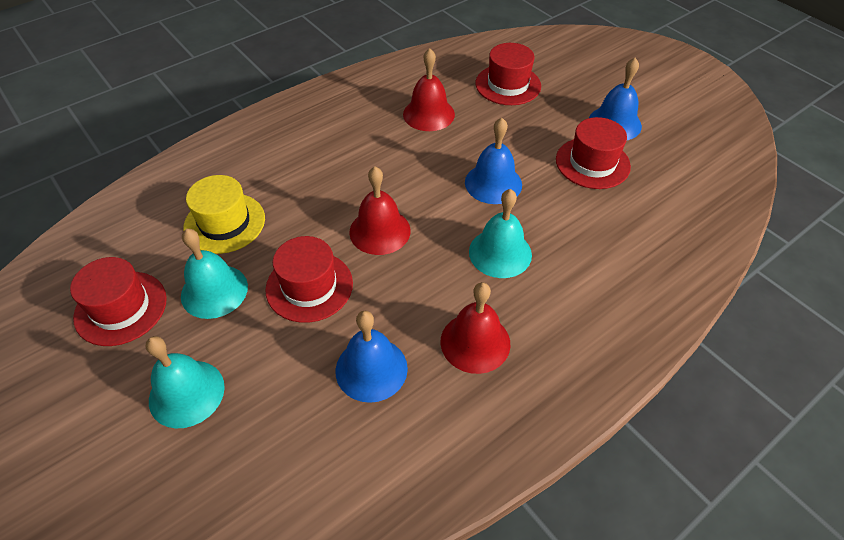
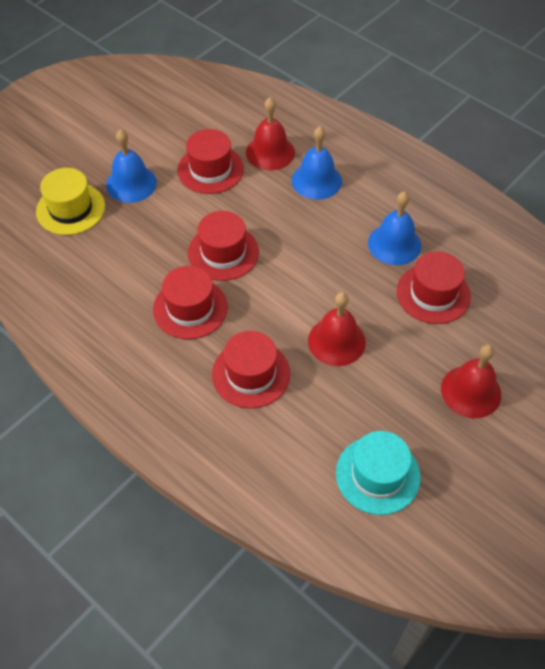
red hat: 4 -> 5
turquoise bell: 3 -> 0
turquoise hat: 0 -> 1

